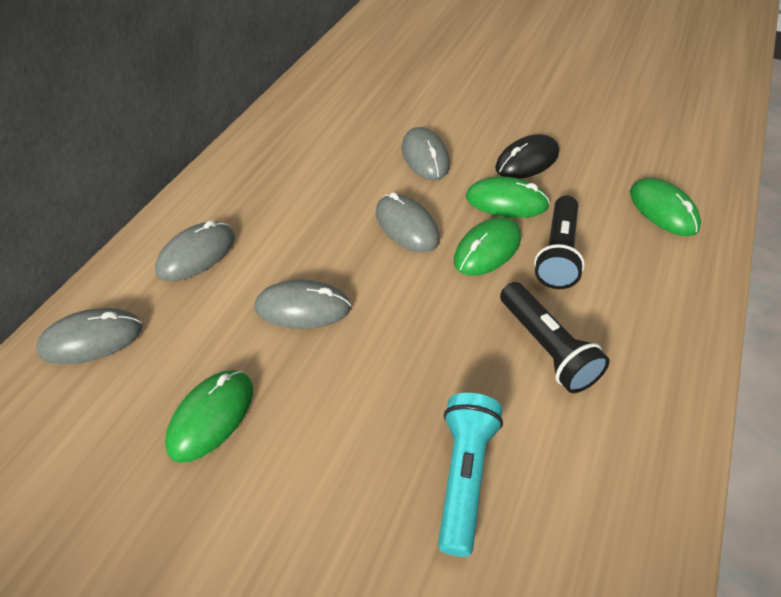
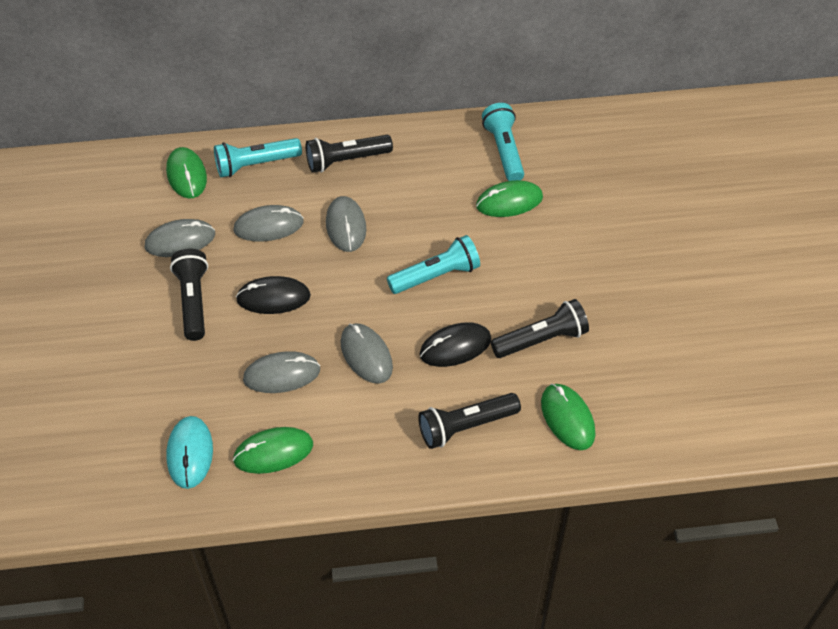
black flashlight: 2 -> 4
black mouse: 1 -> 2
turquoise flashlight: 1 -> 3
turquoise mouse: 0 -> 1

